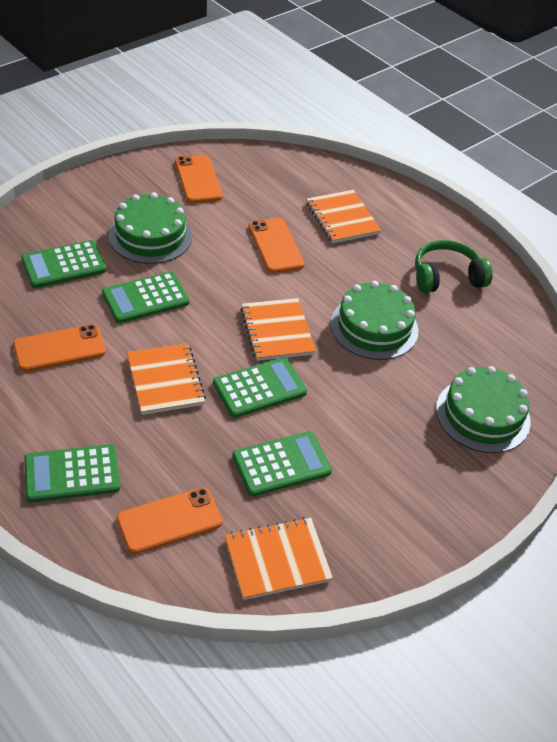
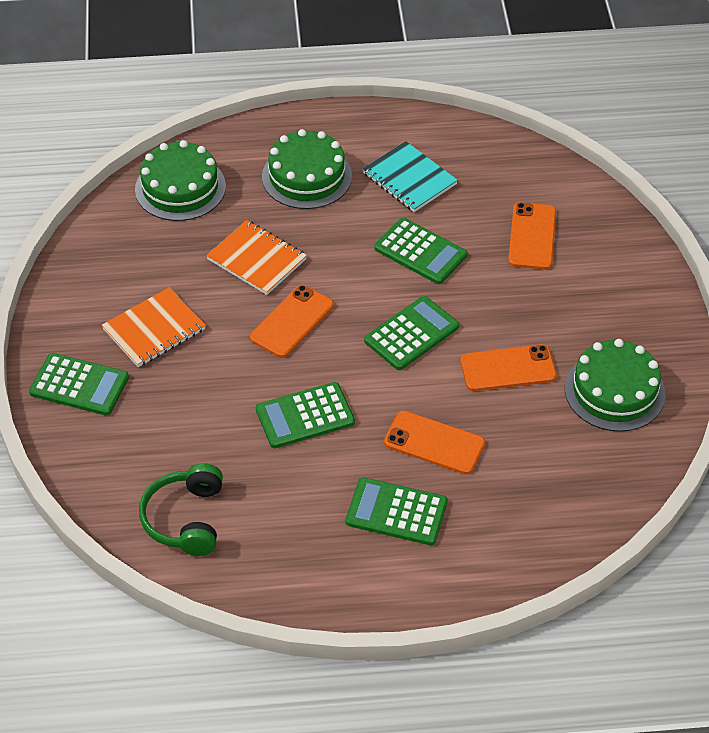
orange notebook: 4 -> 2
turquoise notebook: 0 -> 1

